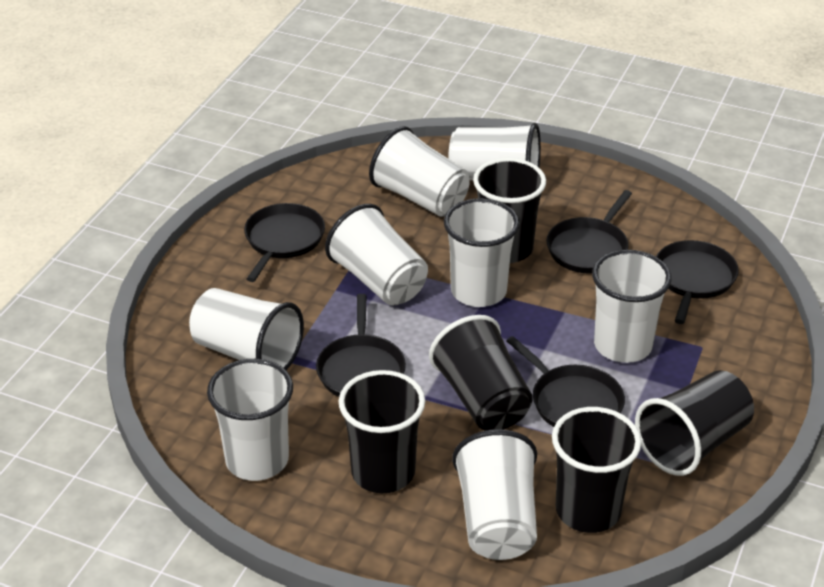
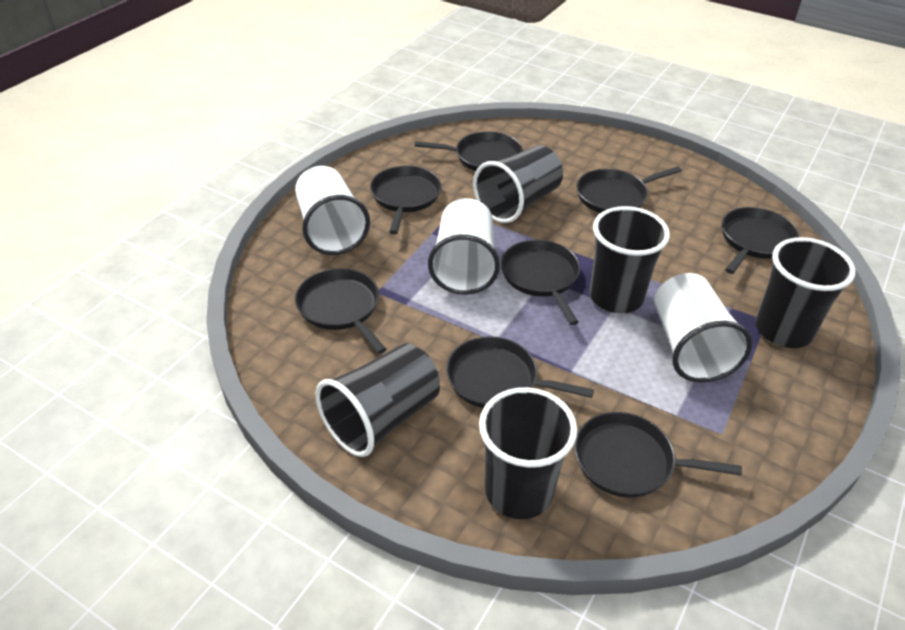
black pan: 5 -> 8
white cup: 8 -> 3

